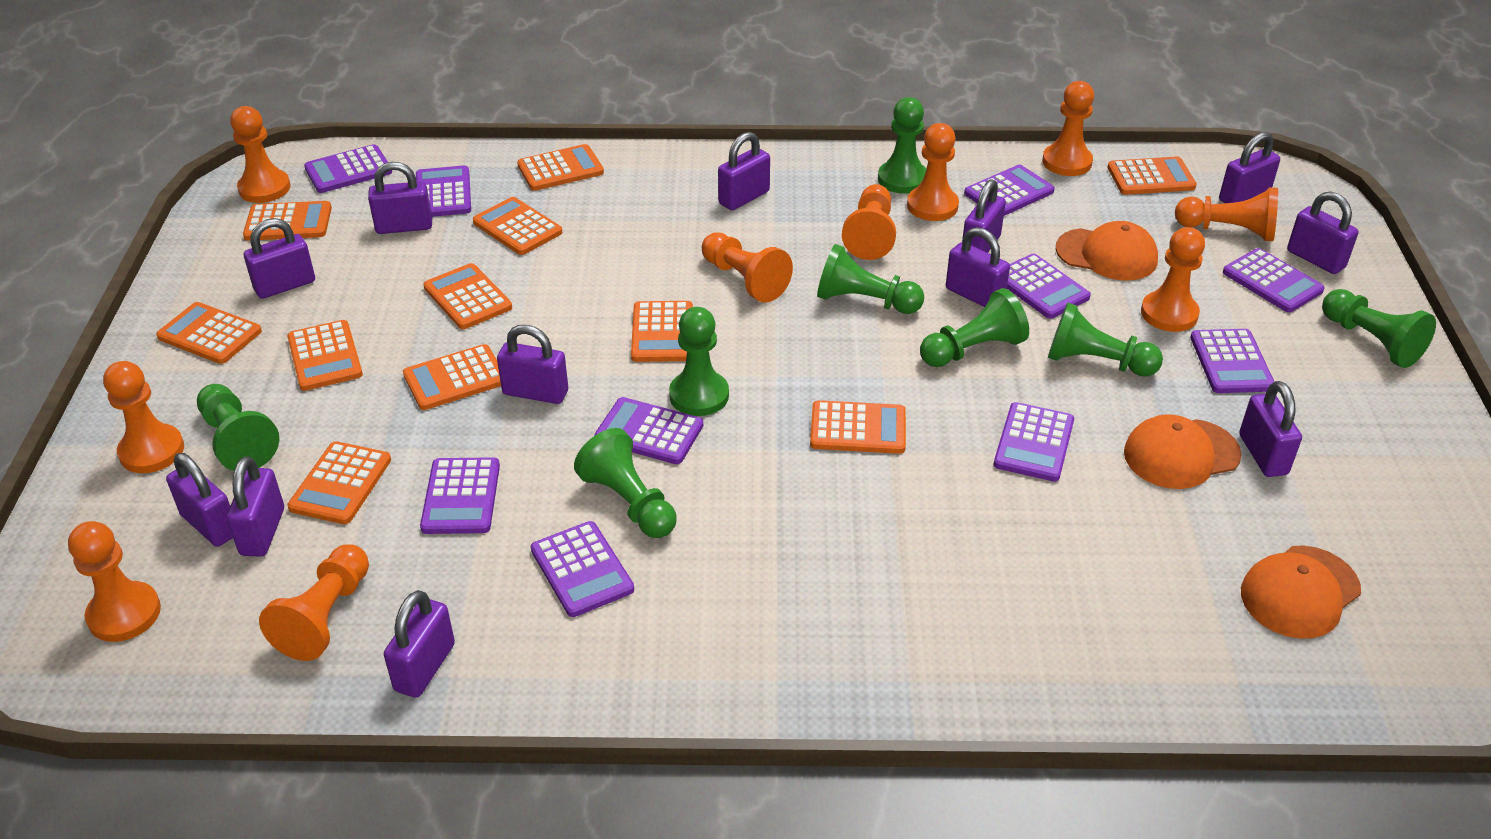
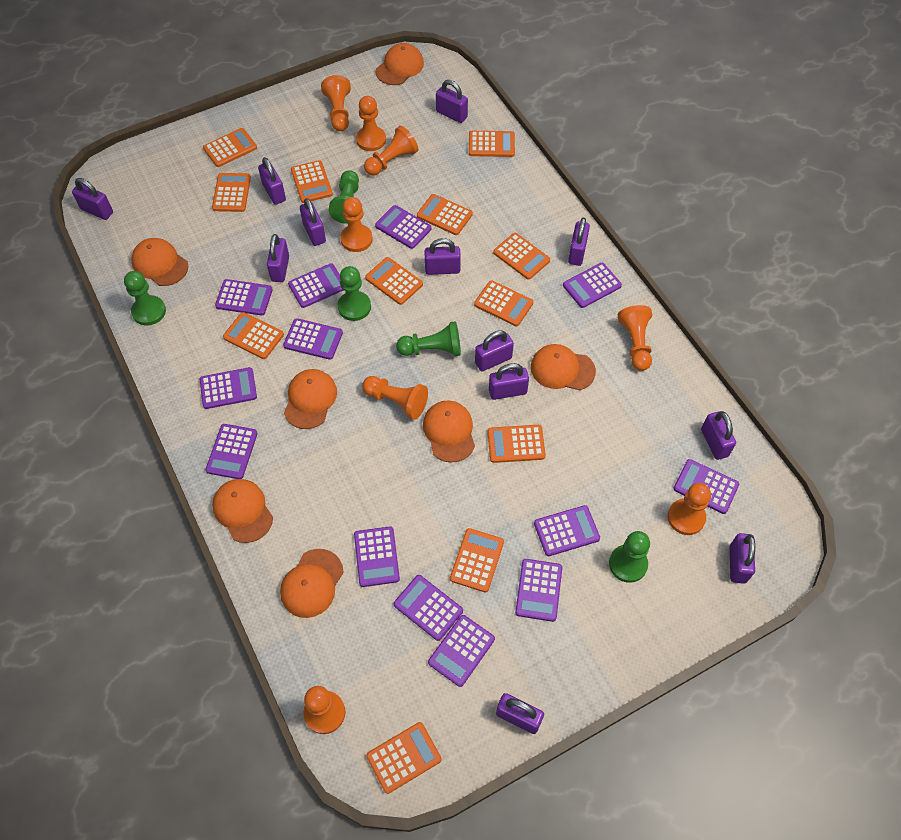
green pawn: 8 -> 5
orange calculator: 11 -> 12
orange cap: 3 -> 7
orange pawn: 10 -> 8
purple calculator: 10 -> 13

